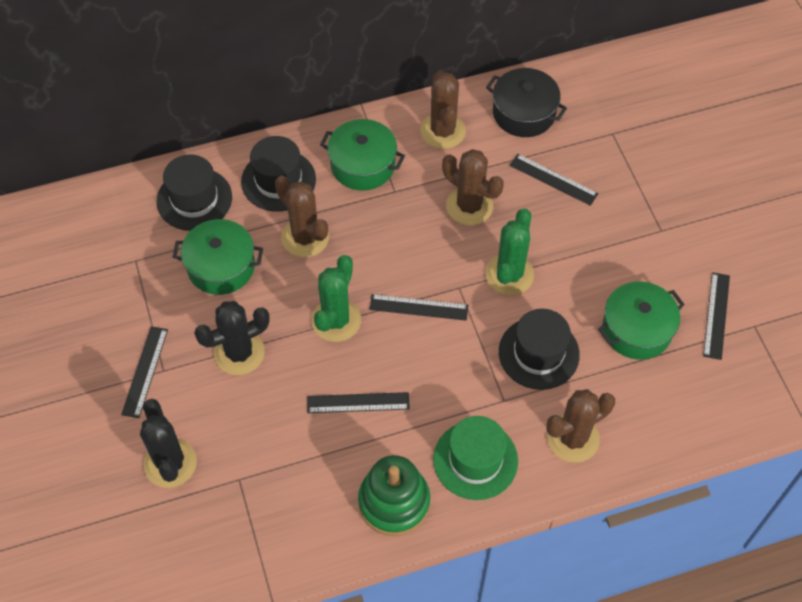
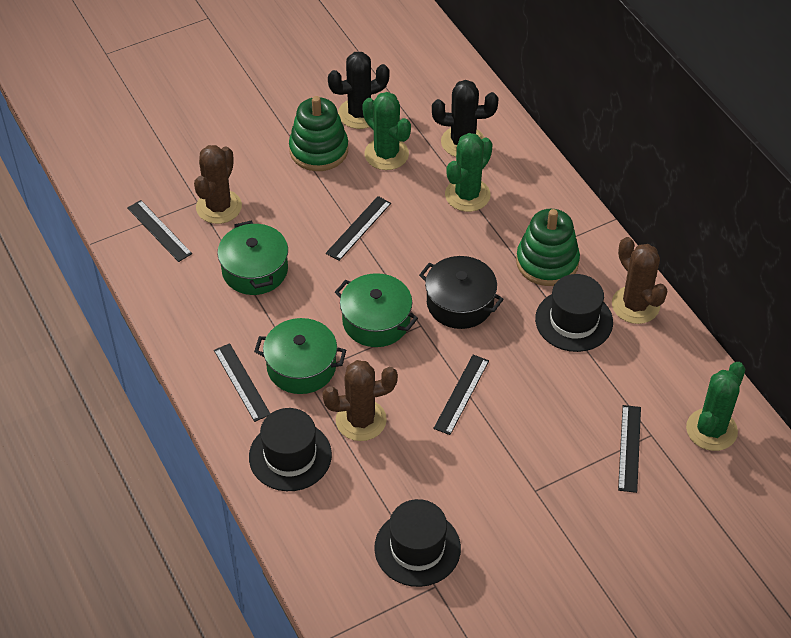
brown cactus: 4 -> 3
green cactus: 2 -> 3
green hat: 1 -> 0
green stacking toy: 1 -> 2

